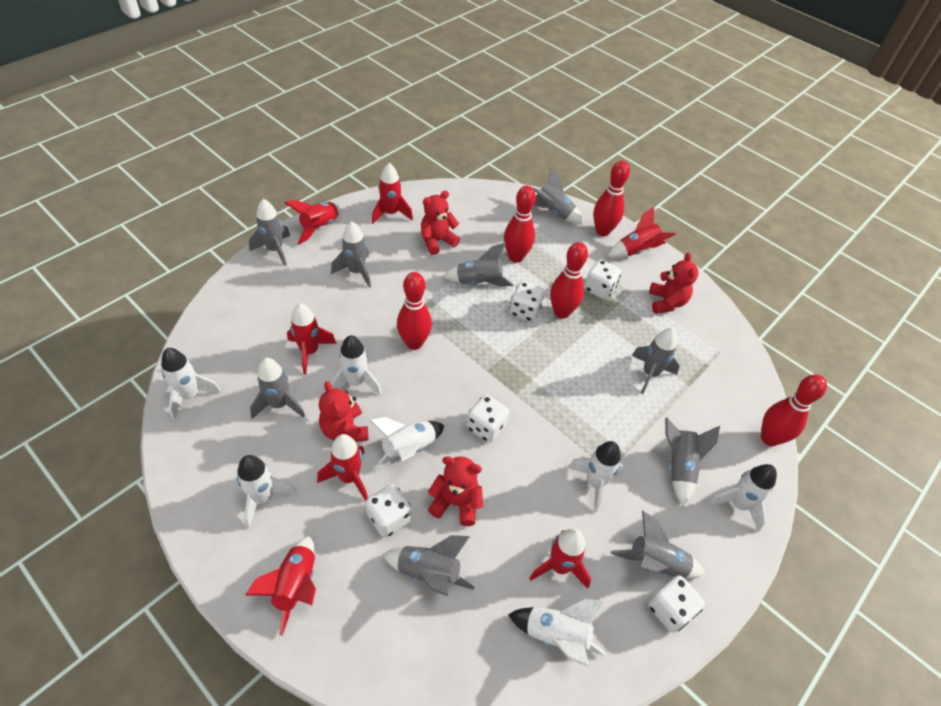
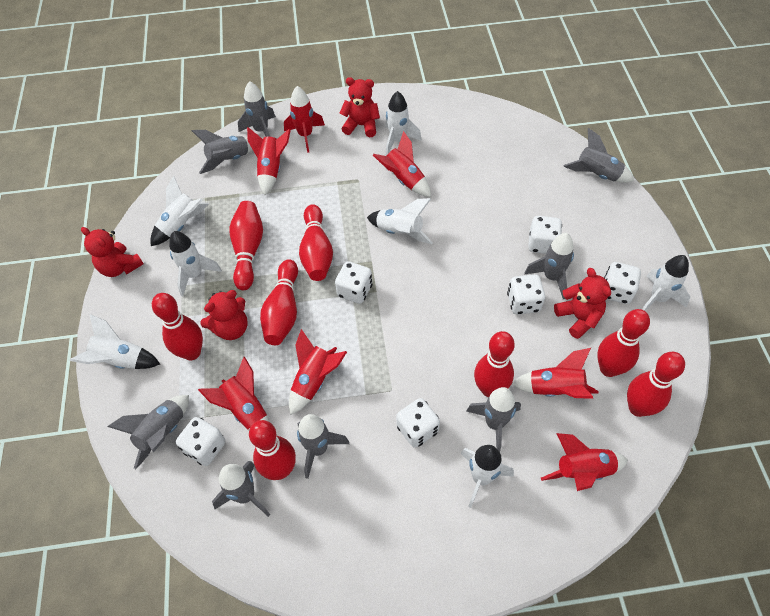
grey rocket: 9 -> 8
red bowling pin: 5 -> 8
white dice: 5 -> 6

